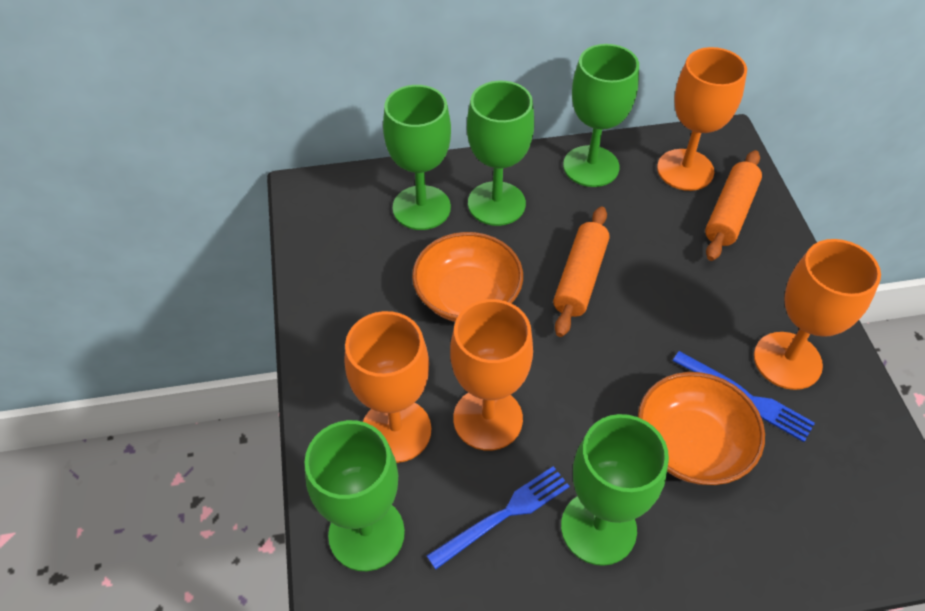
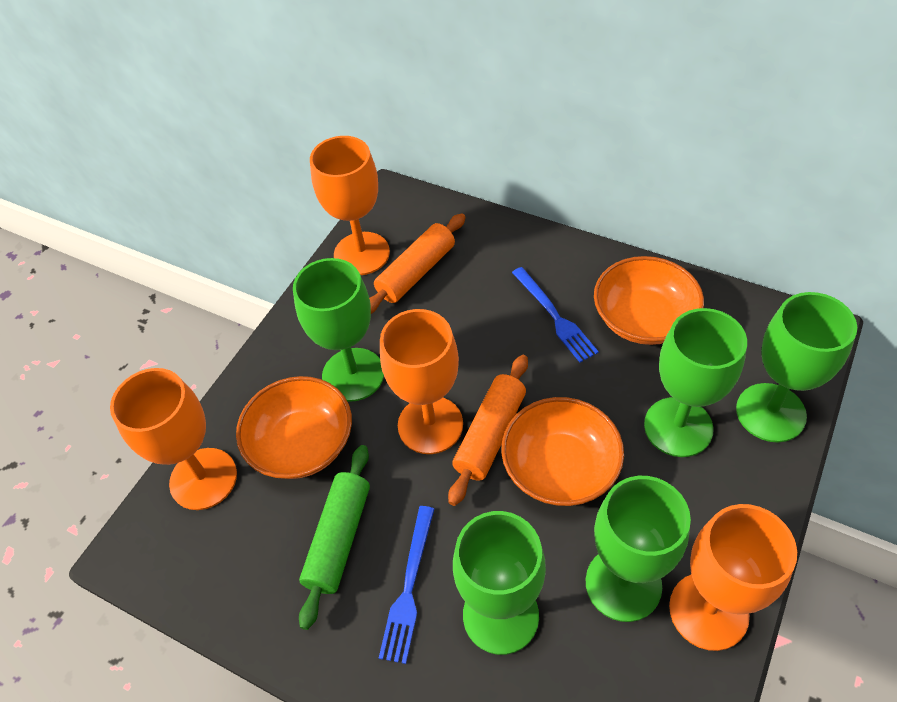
green rolling pin: 0 -> 1
orange bowl: 2 -> 3

